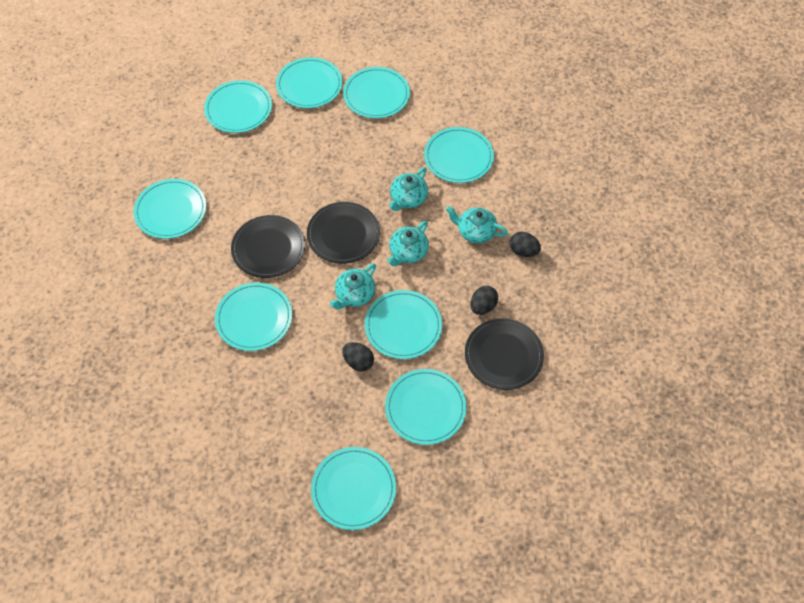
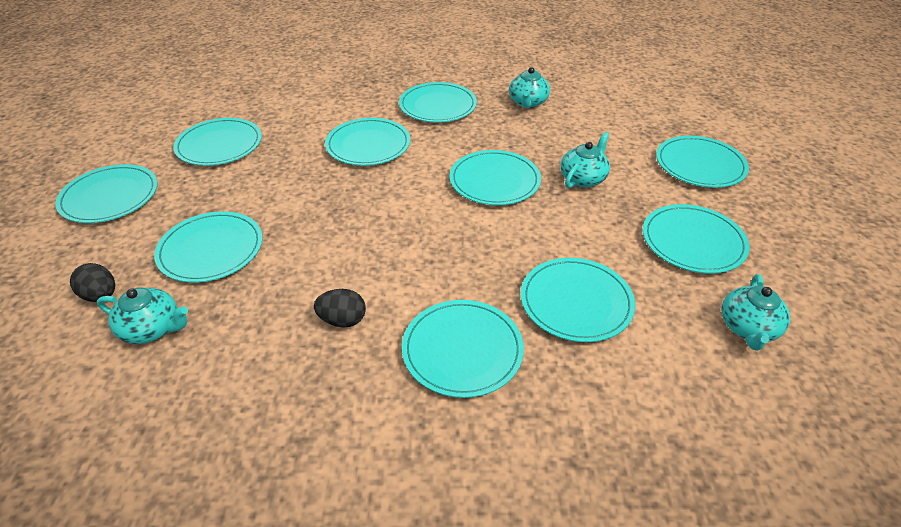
black egg: 3 -> 2
black plate: 3 -> 0
turquoise plate: 9 -> 10

